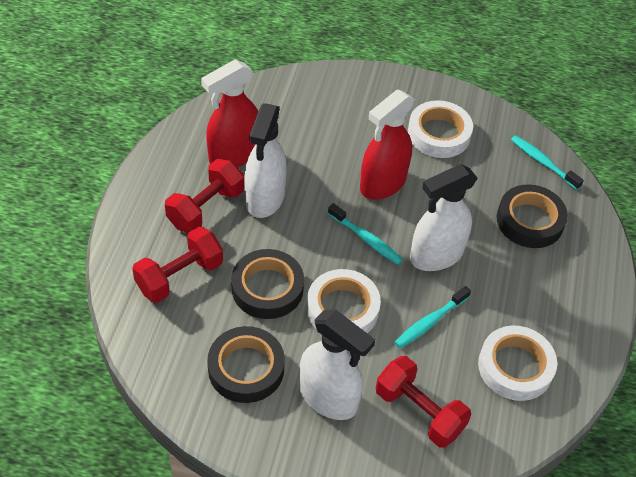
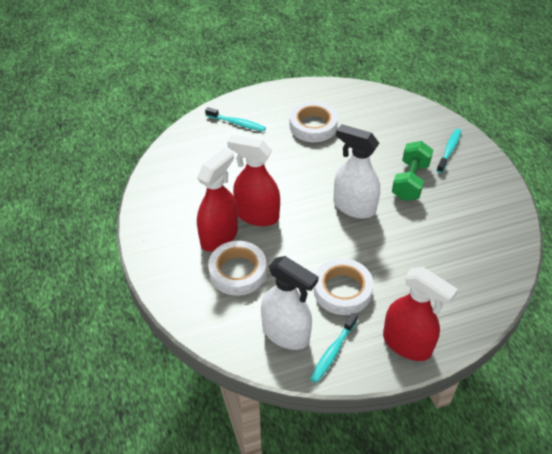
black tape: 3 -> 0
green dumbbell: 0 -> 1
red dumbbell: 3 -> 0
red spray bottle: 2 -> 3
white spray bottle: 3 -> 2

